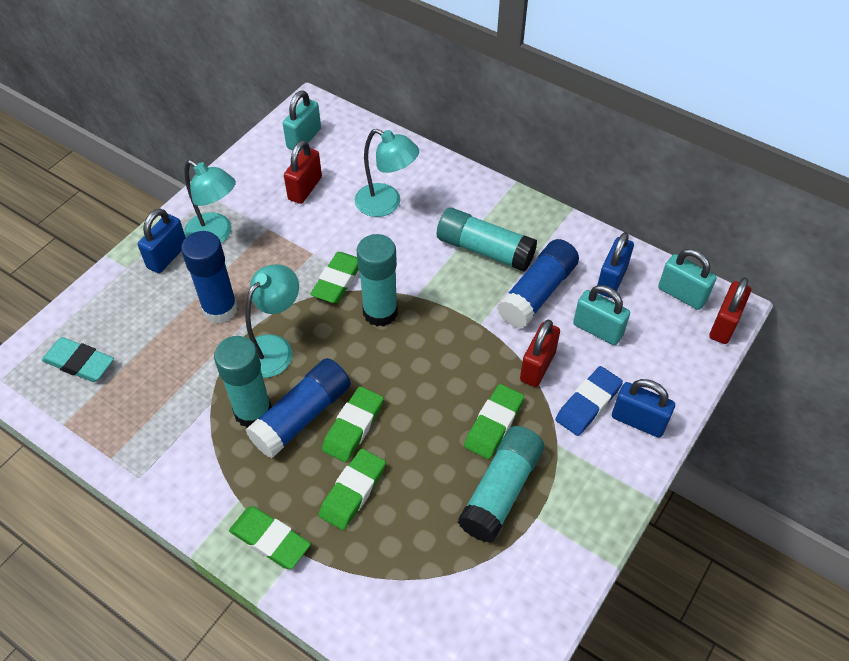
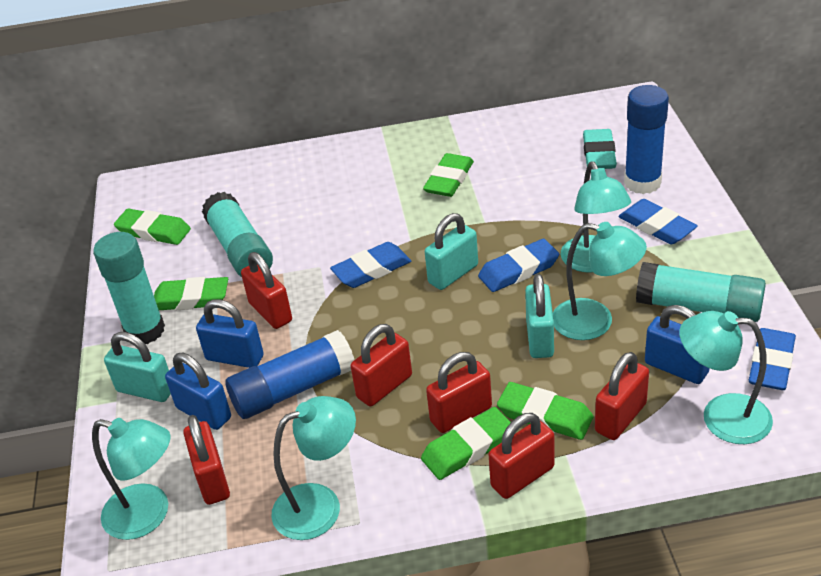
blue eraser: 1 -> 4
blue glue stick: 3 -> 2
red padlock: 3 -> 6
turquoise glue stick: 4 -> 3
turquoise lamp: 3 -> 5

